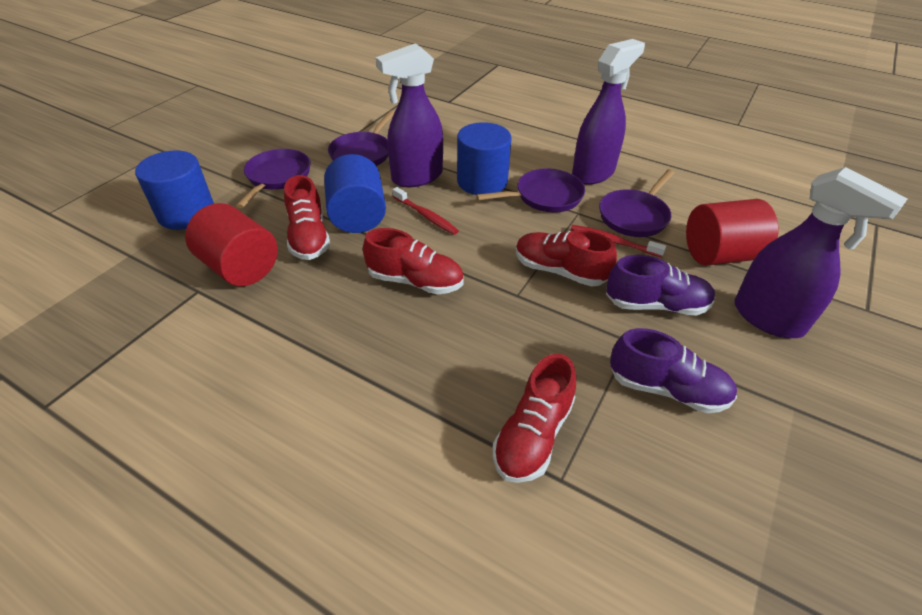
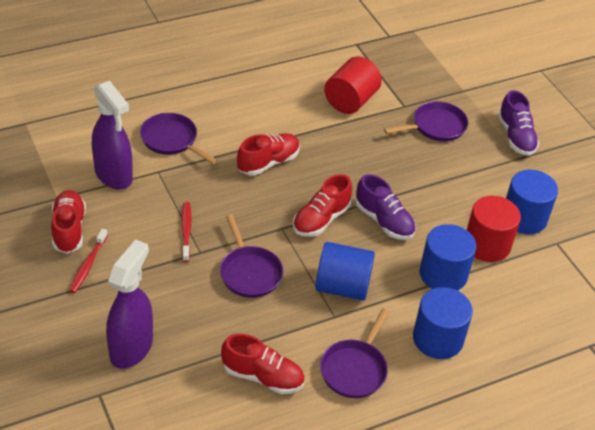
blue cylinder: 3 -> 4
purple spray bottle: 3 -> 2

